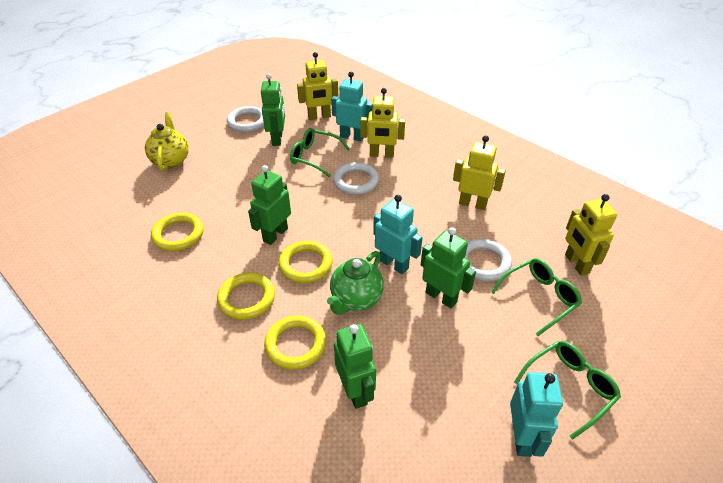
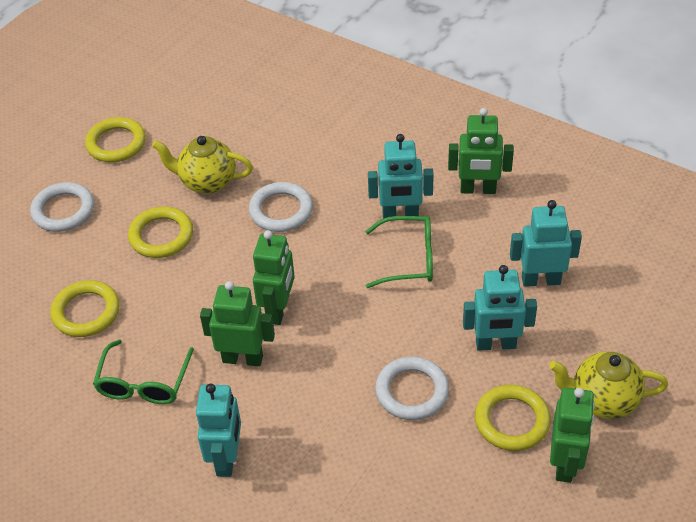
green glasses: 3 -> 2
green teapot: 1 -> 0
turquoise robot: 3 -> 4
yellow robot: 4 -> 0
yellow teapot: 1 -> 2

